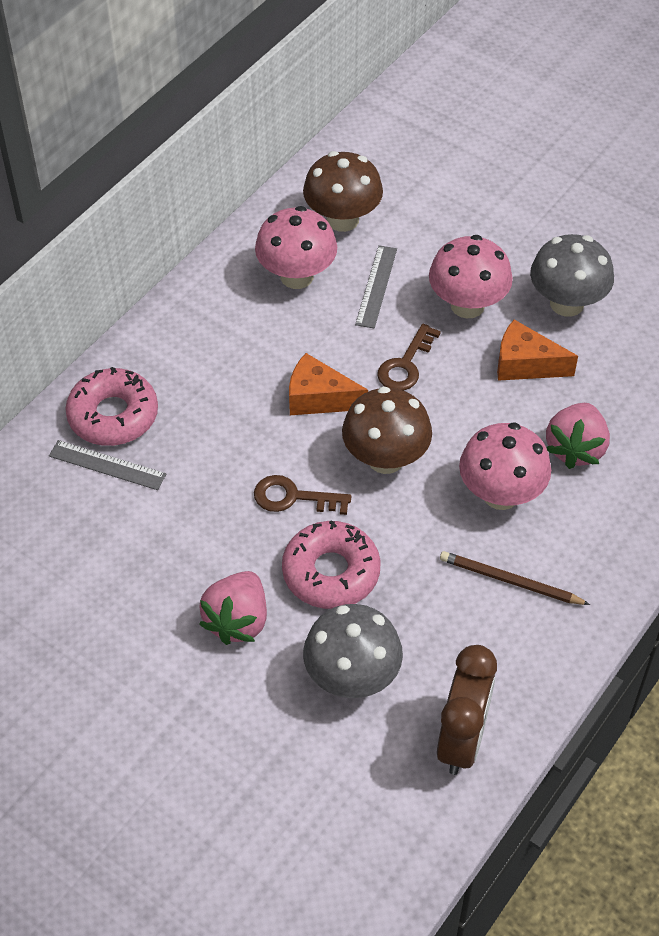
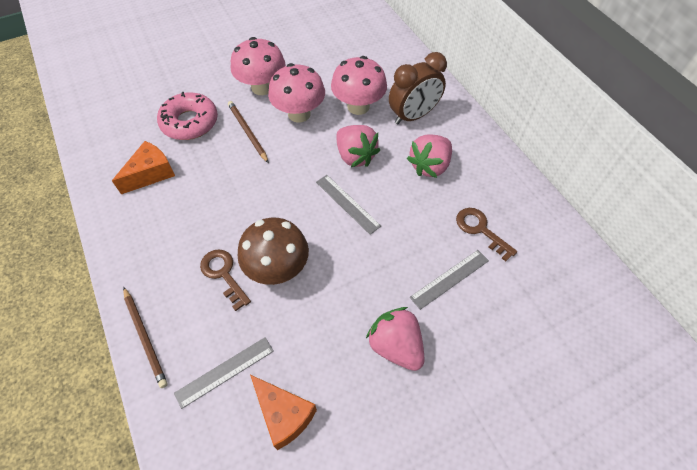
brown mushroom: 2 -> 1
brown pencil: 1 -> 2
grey mushroom: 2 -> 0
grey ruler: 2 -> 3
pink donut: 2 -> 1
pink strawberry: 2 -> 3

